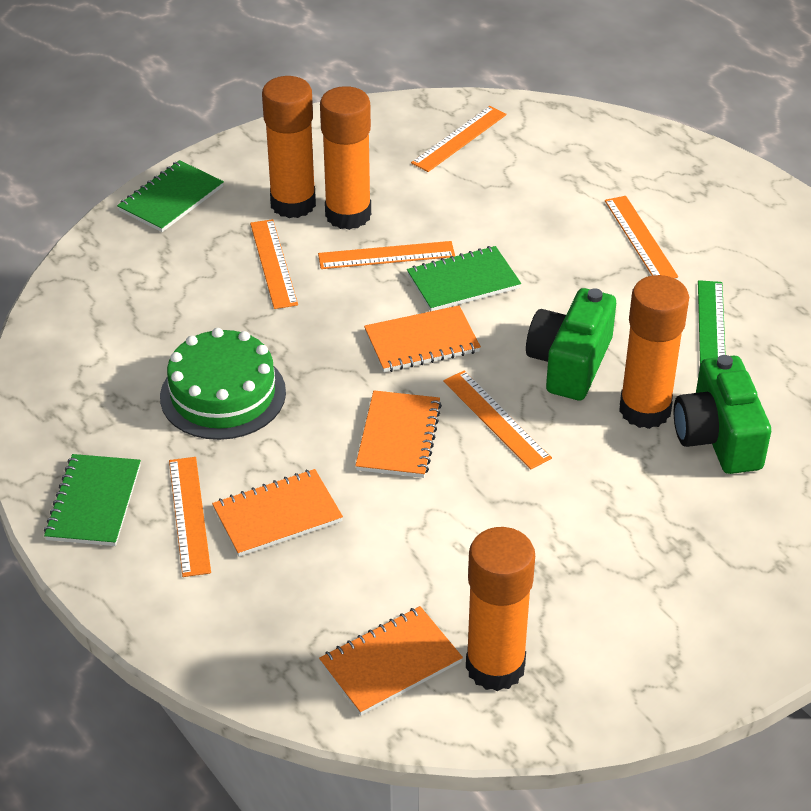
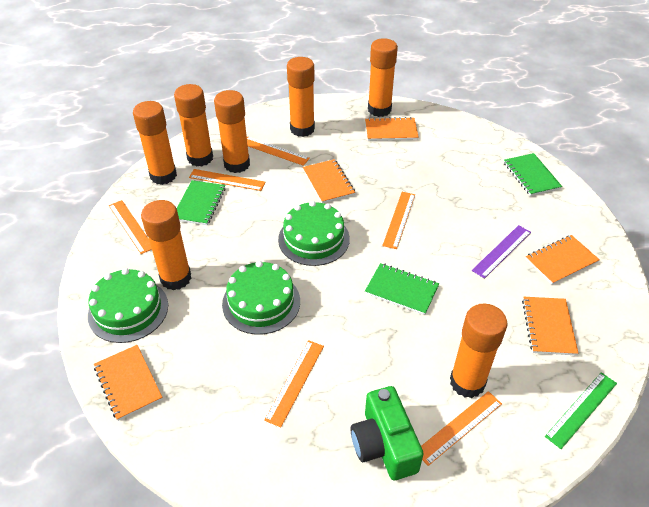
green cake: 1 -> 3
green camera: 2 -> 1
orange glue stick: 4 -> 7
orange notebook: 4 -> 5
purple ruler: 0 -> 1

